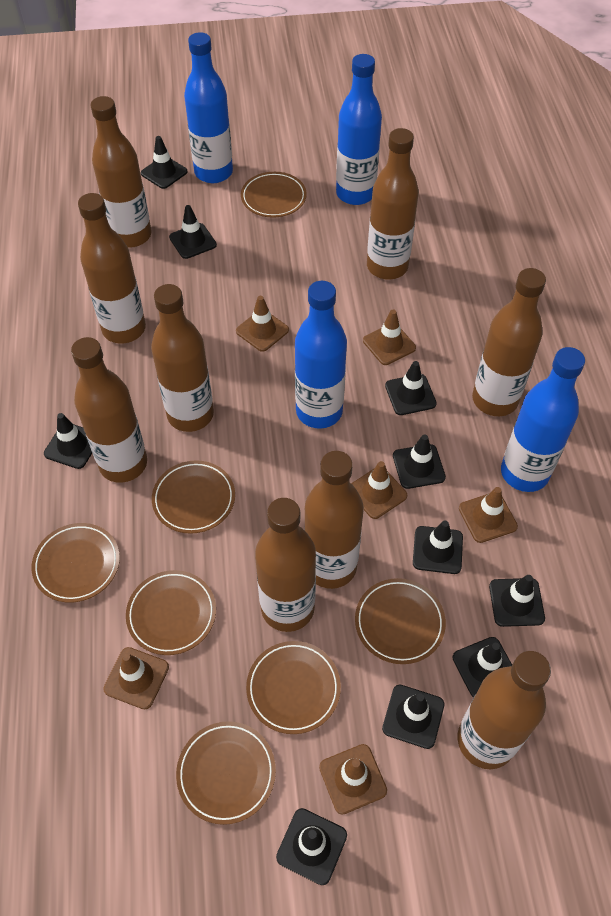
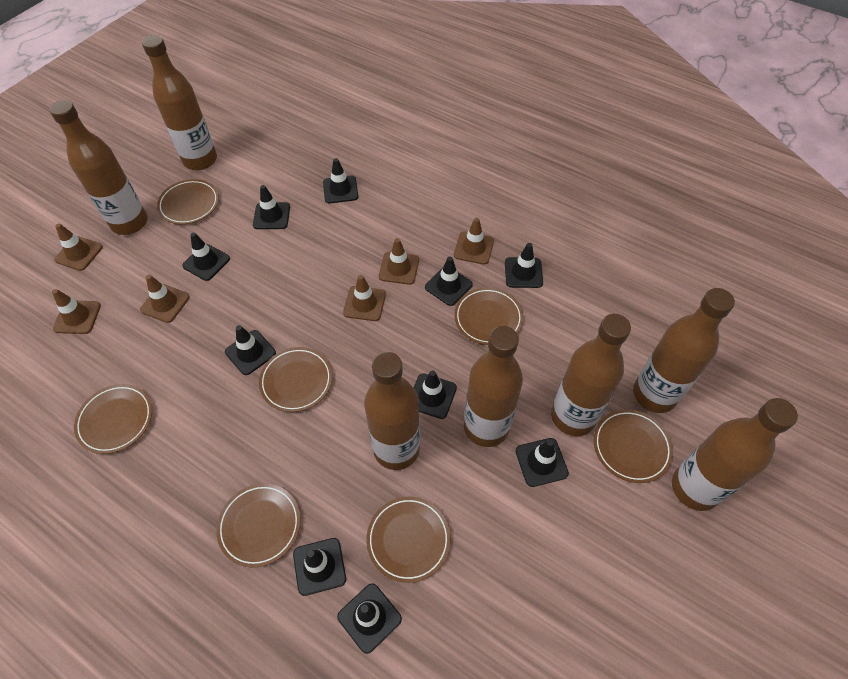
blue bottle: 4 -> 0
brown bottle: 9 -> 7

